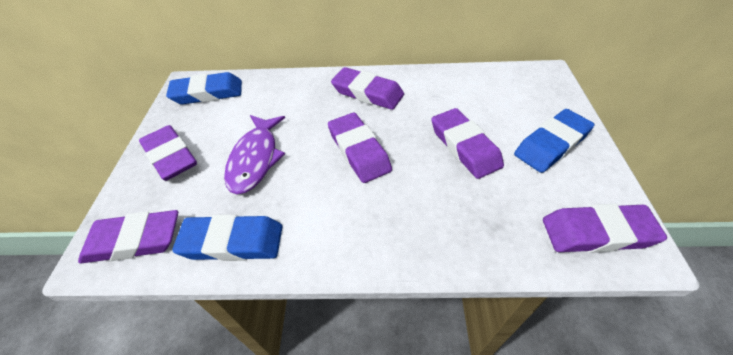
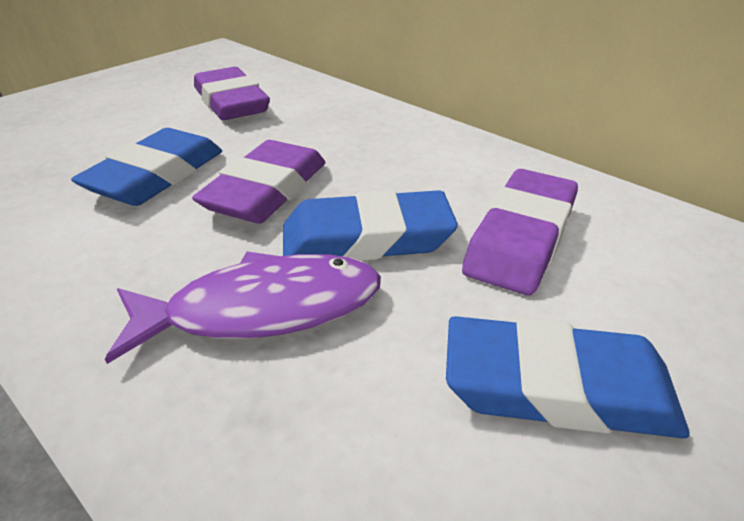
purple eraser: 6 -> 3

